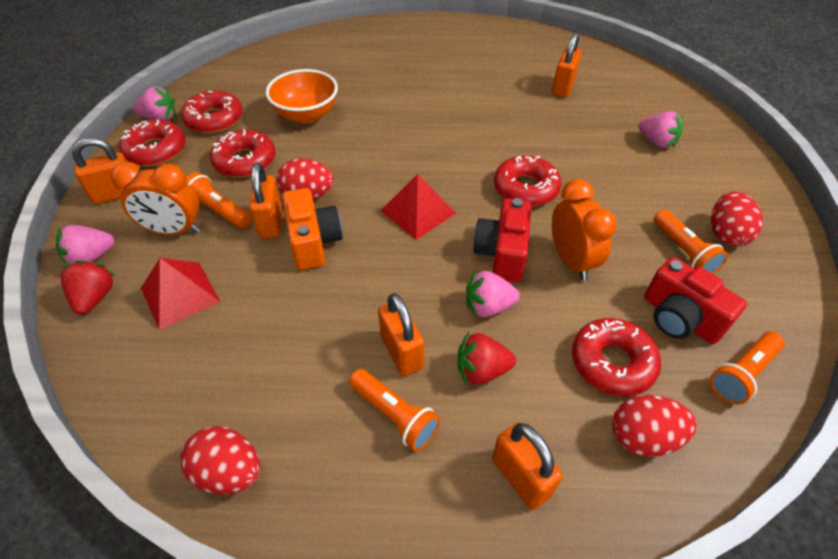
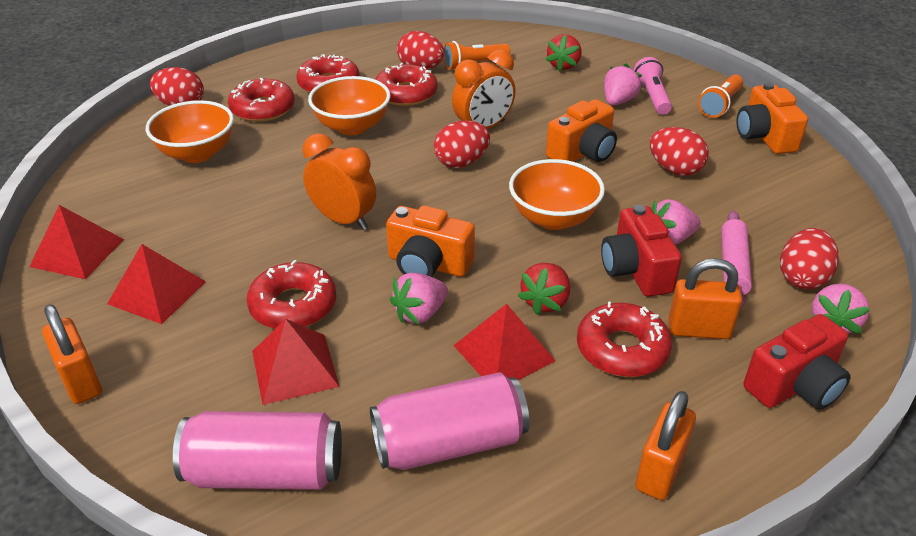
orange bowl: 1 -> 3
orange camera: 1 -> 3
orange flashlight: 4 -> 2
orange padlock: 5 -> 3
pink can: 0 -> 2
pink flashlight: 0 -> 1
pink rolling pin: 0 -> 1
red egg: 4 -> 5
red pyramid: 2 -> 4

